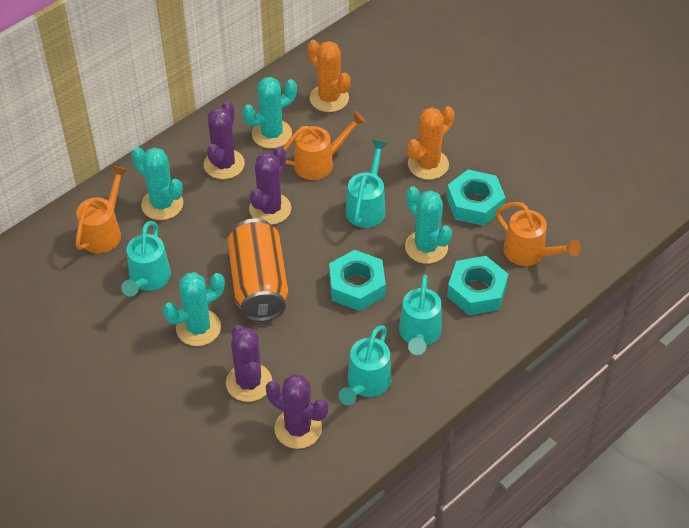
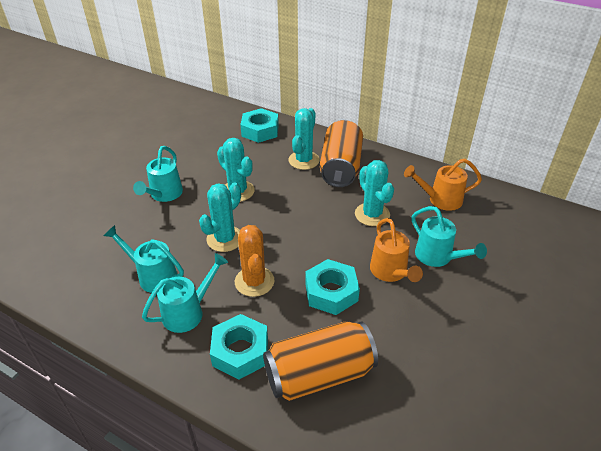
orange cactus: 2 -> 1
orange can: 1 -> 2
orange watering can: 3 -> 2
purple cactus: 4 -> 0

